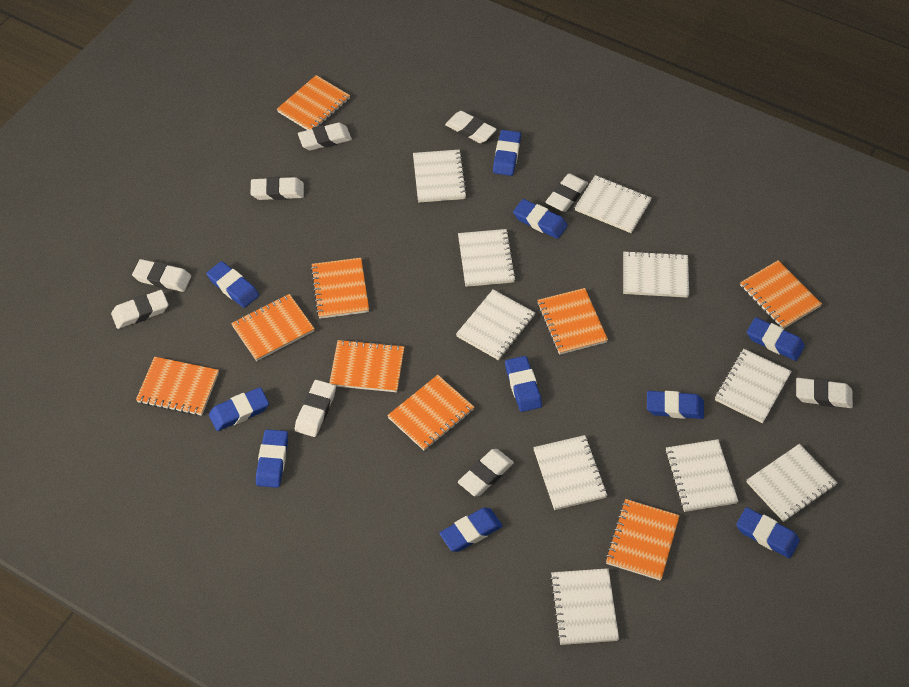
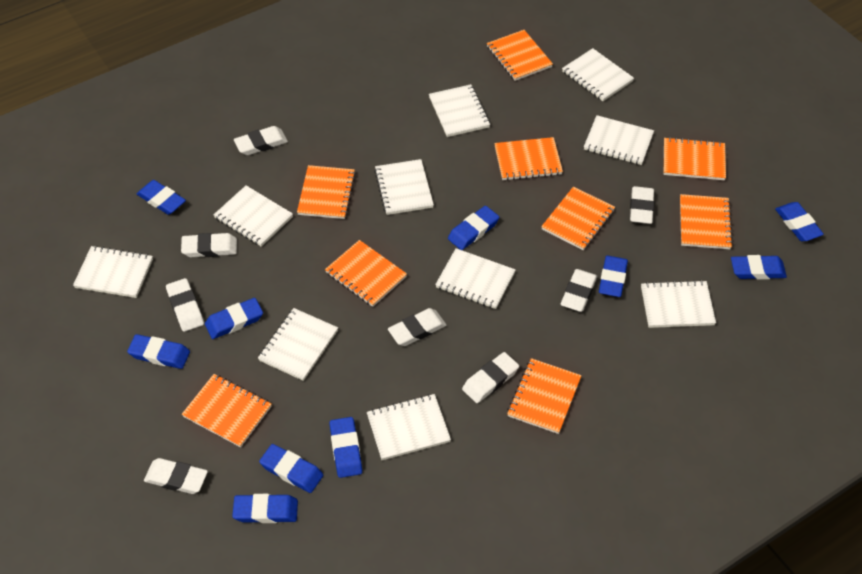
white eraser: 9 -> 8

